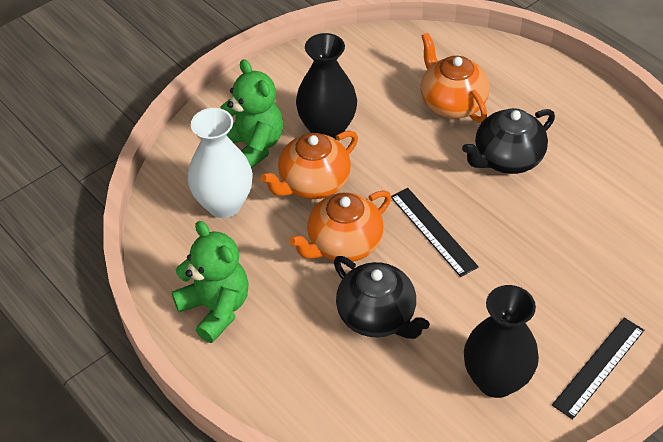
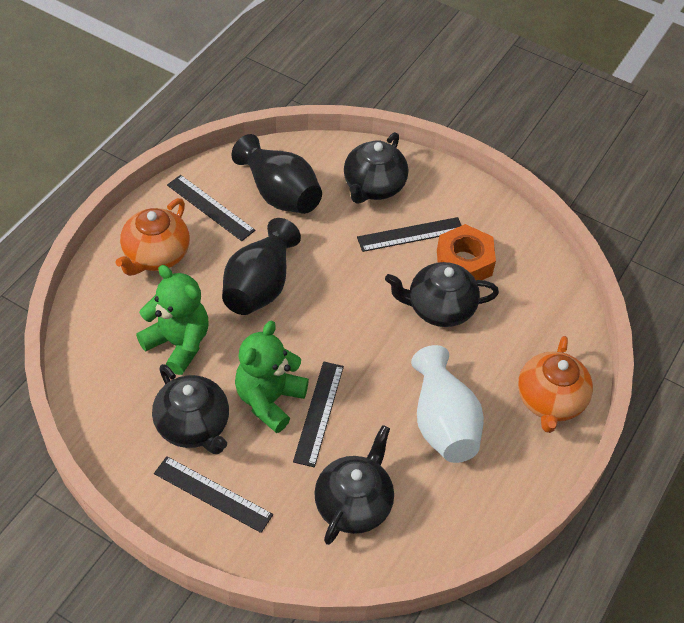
black ruler: 2 -> 4
black teapot: 2 -> 4
orange nut: 0 -> 1
orange teapot: 3 -> 2

